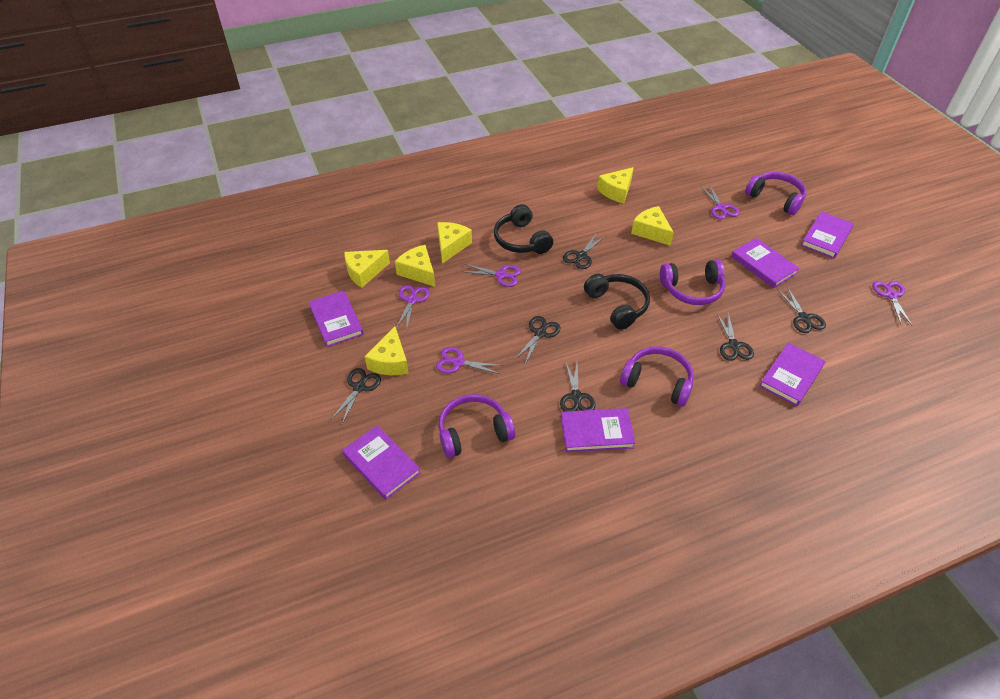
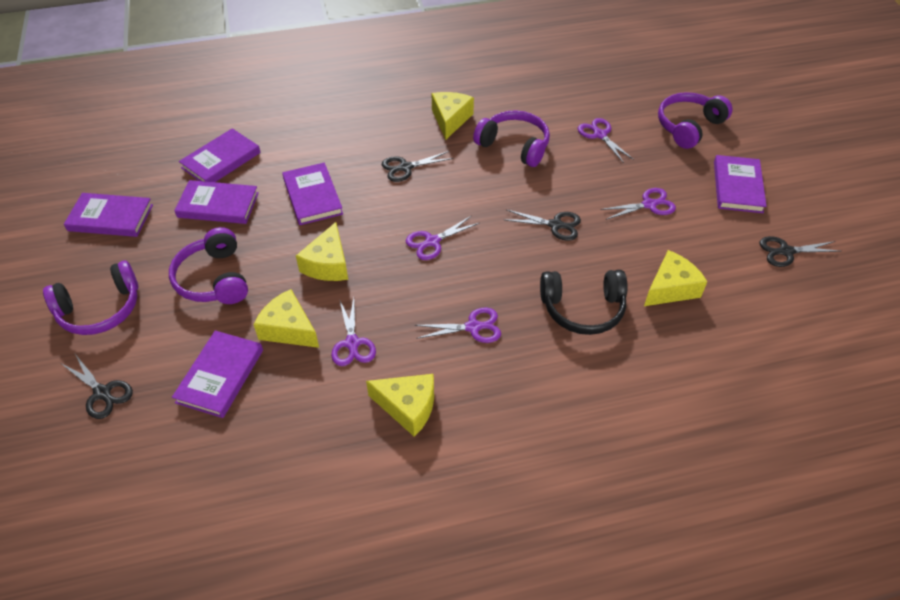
black headphones: 2 -> 1
black scissors: 6 -> 4
yellow cheese: 6 -> 5

